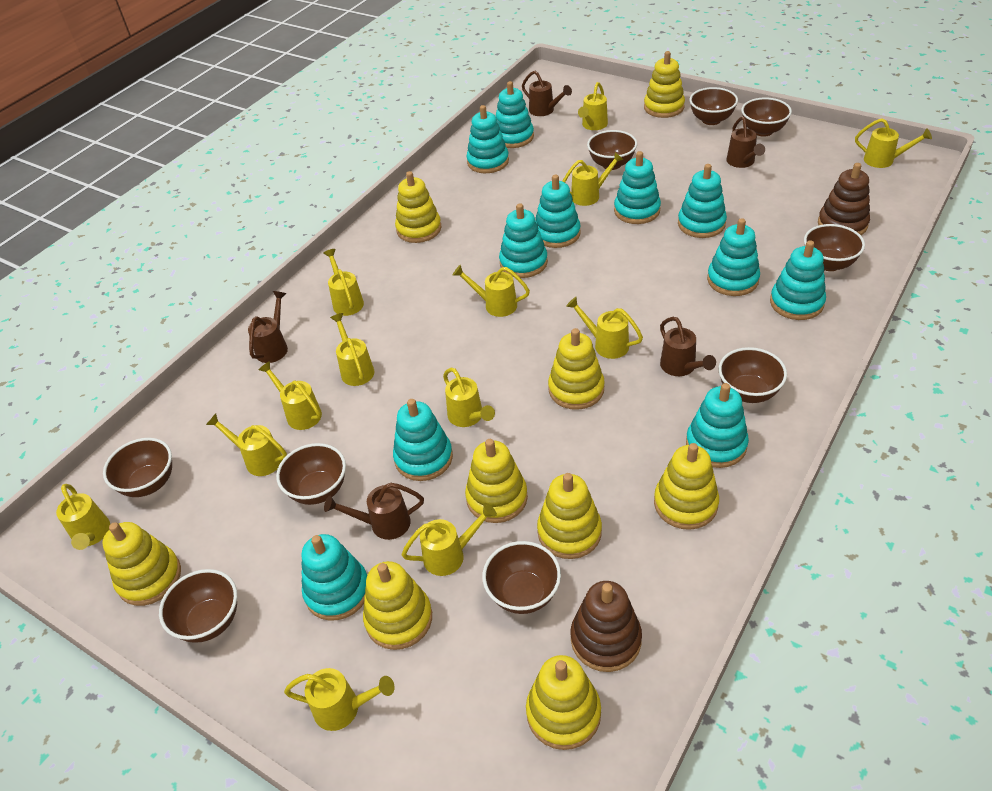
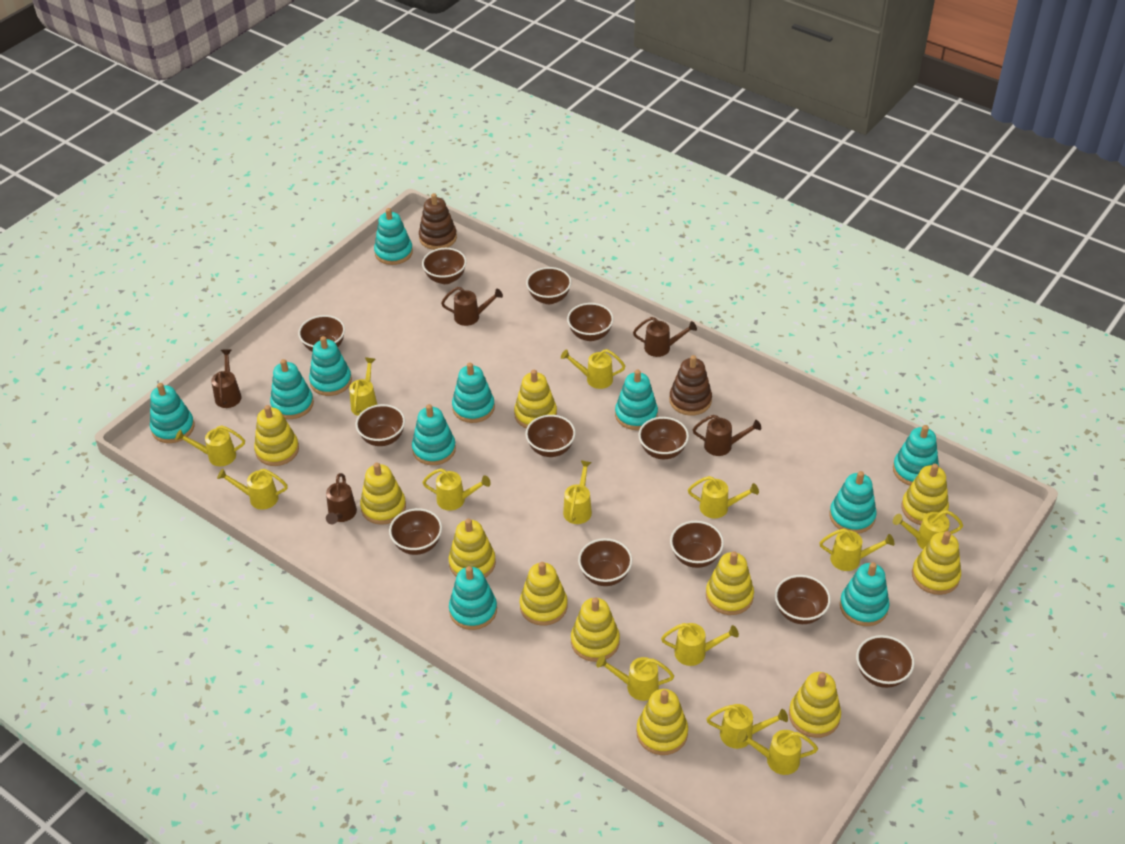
brown bowl: 9 -> 12
yellow stacking toy: 9 -> 11

